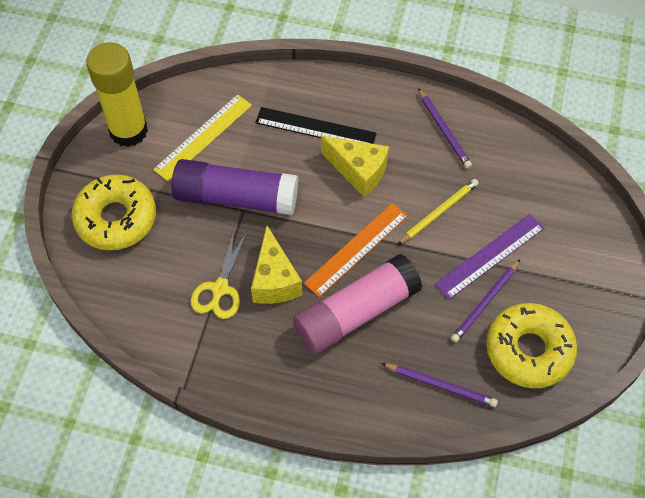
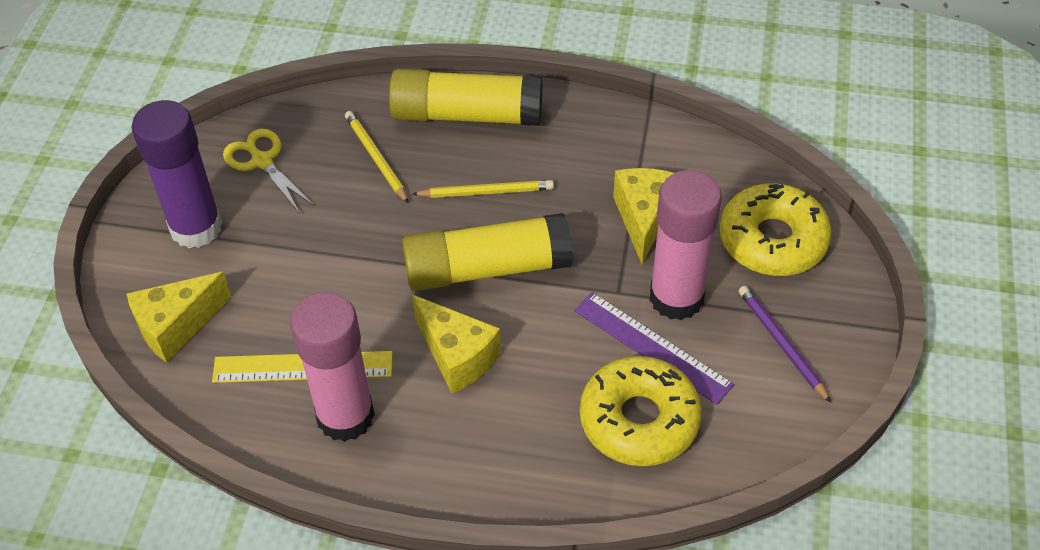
black ruler: 1 -> 0
orange ruler: 1 -> 0
pink glue stick: 1 -> 2
purple pencil: 3 -> 1
yellow cheese: 2 -> 3
yellow glue stick: 1 -> 2
yellow pencil: 1 -> 2

